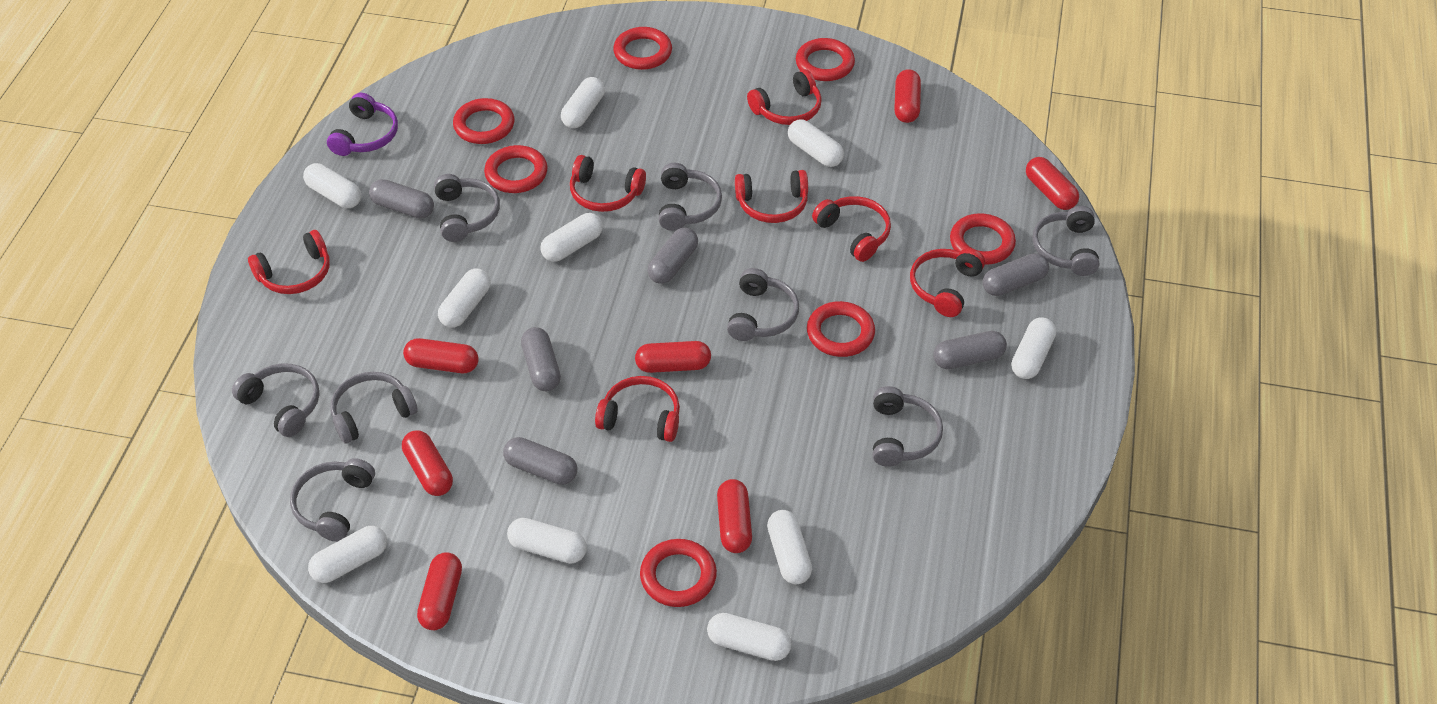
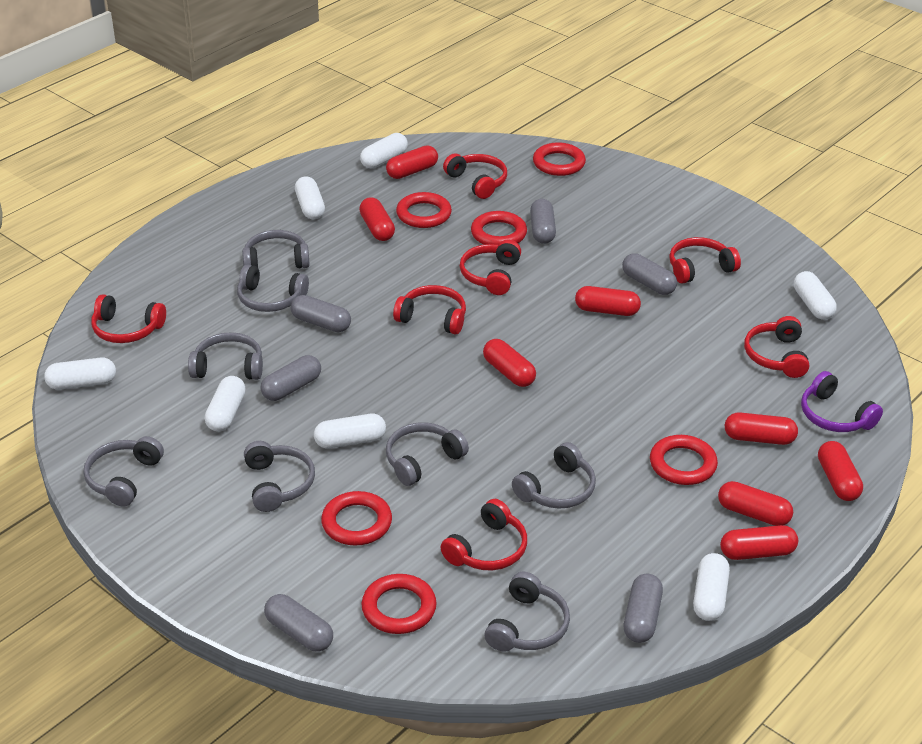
red capsule: 7 -> 8
red ring: 7 -> 6
white capsule: 10 -> 7

